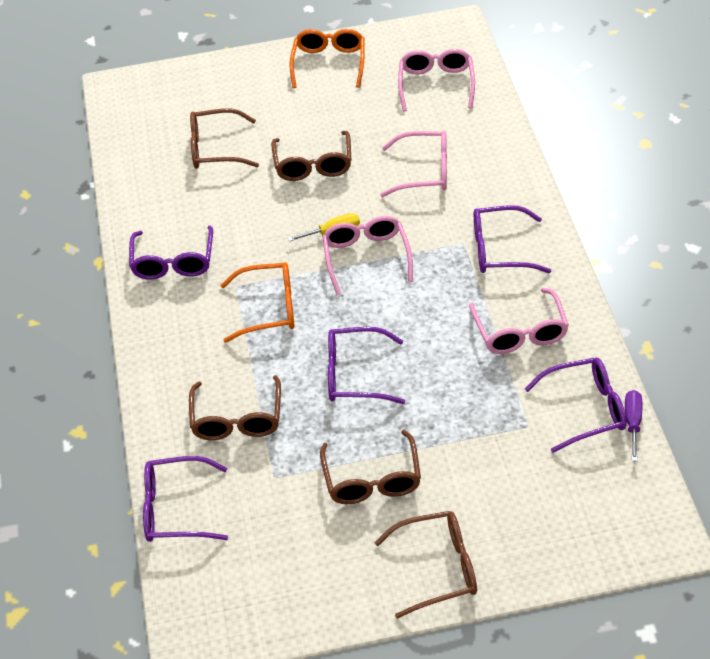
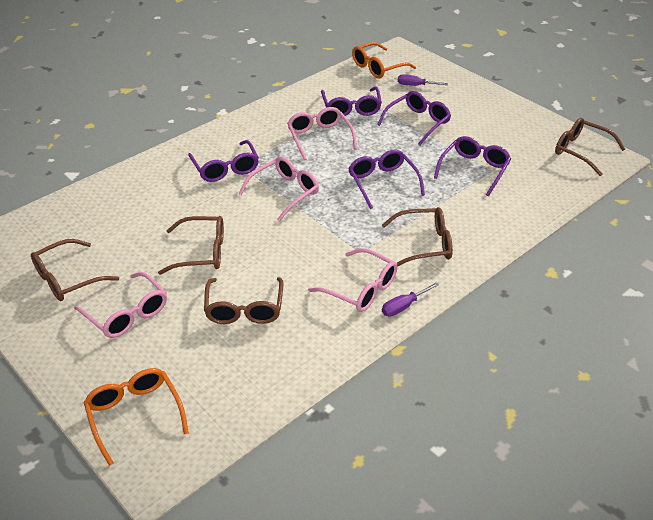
purple screwdriver: 1 -> 2
yellow screwdriver: 1 -> 0

